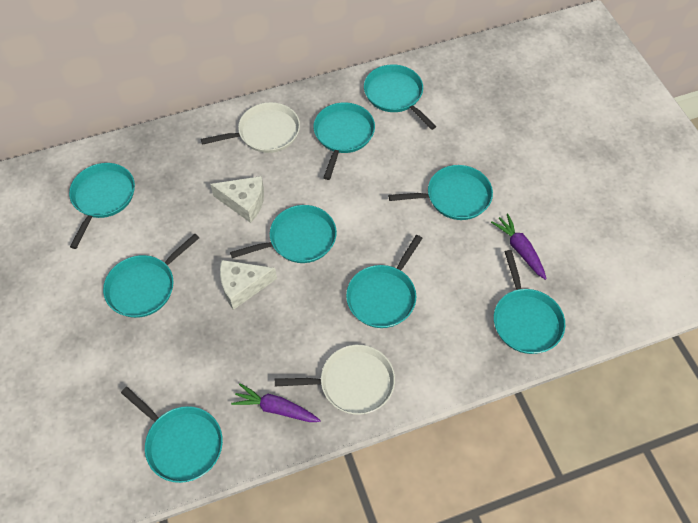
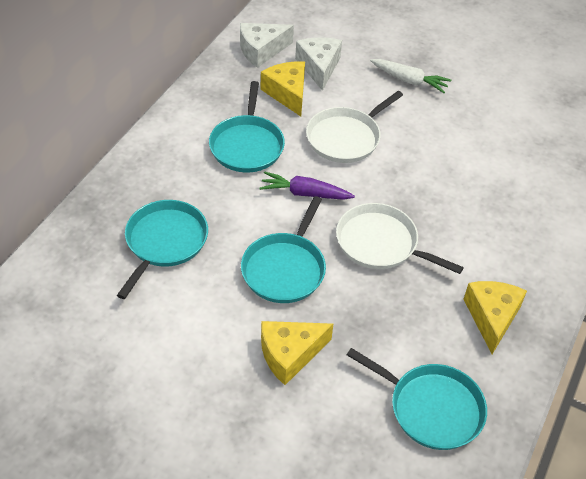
purple carrot: 2 -> 1
turquoise pan: 9 -> 4
white carrot: 0 -> 1
yellow cheese: 0 -> 3

